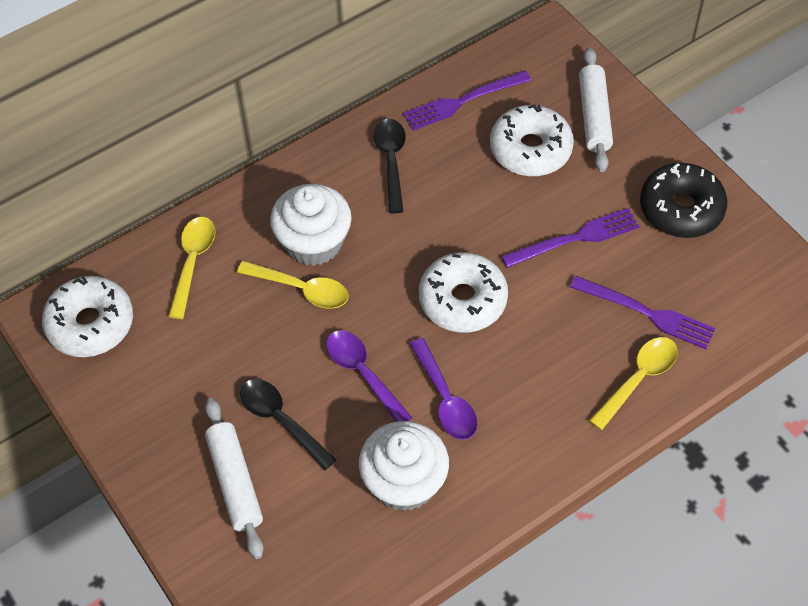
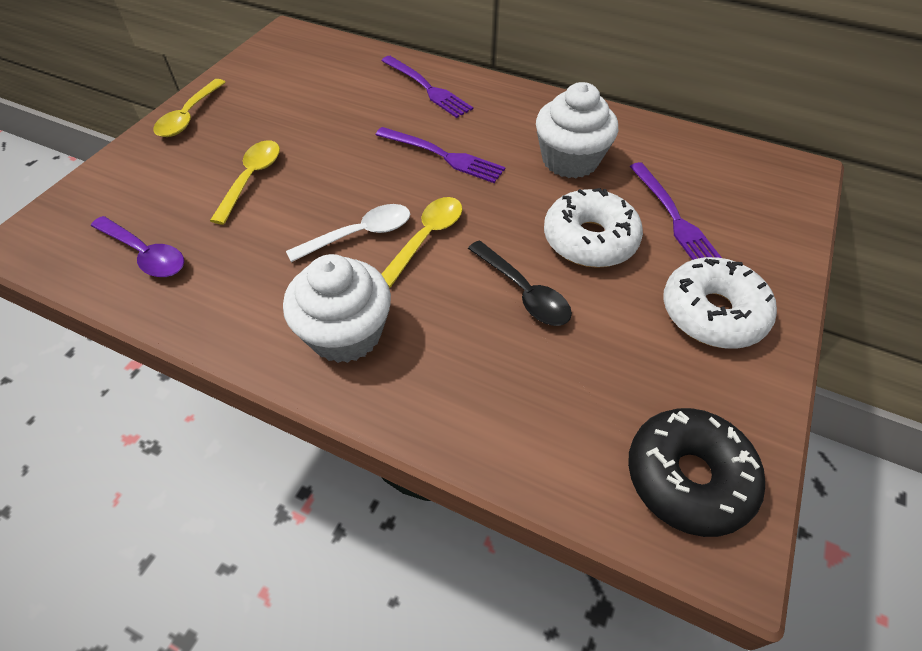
black spoon: 2 -> 1
purple spoon: 2 -> 1
white donut: 3 -> 2
white rolling pin: 2 -> 0
white spoon: 0 -> 1

